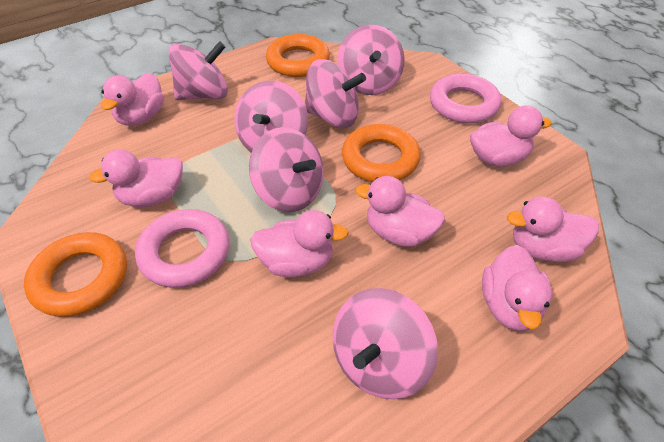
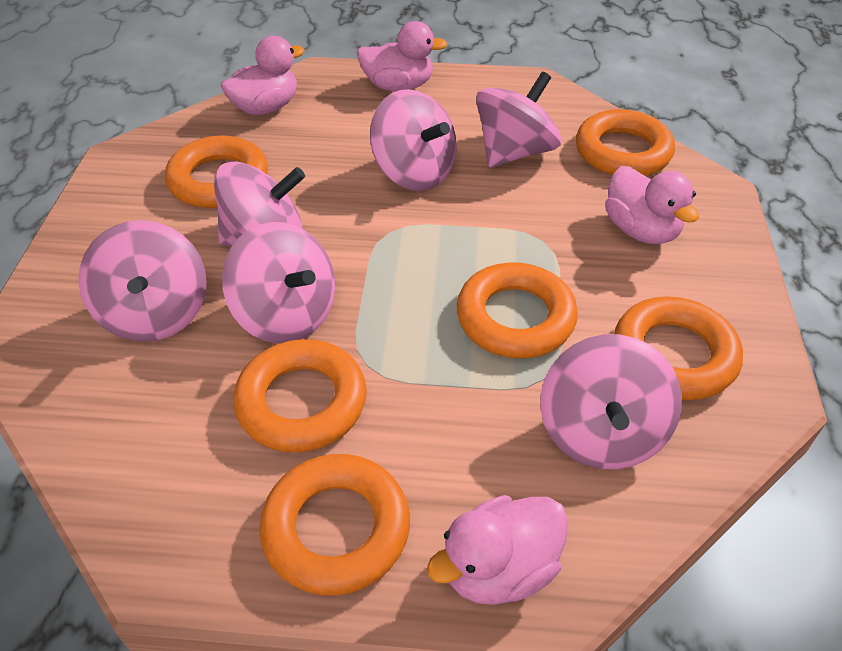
orange ring: 3 -> 6
pink duck: 7 -> 4
pink ring: 2 -> 0

